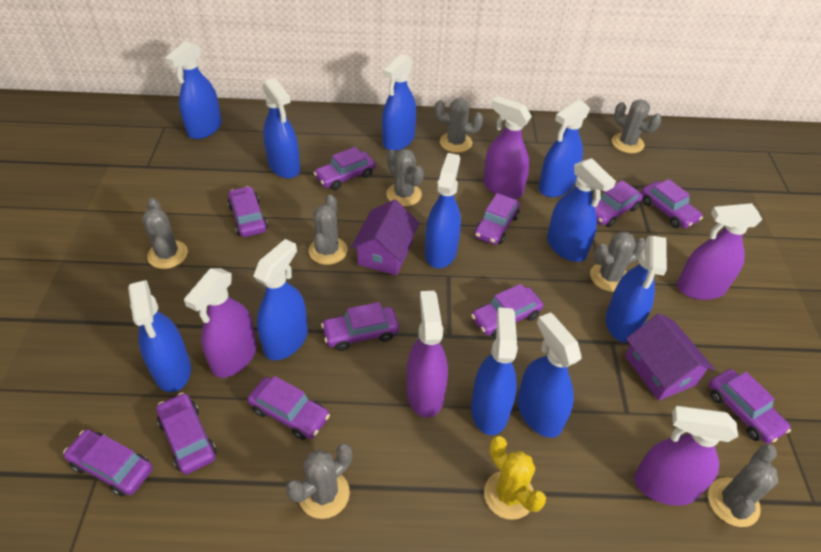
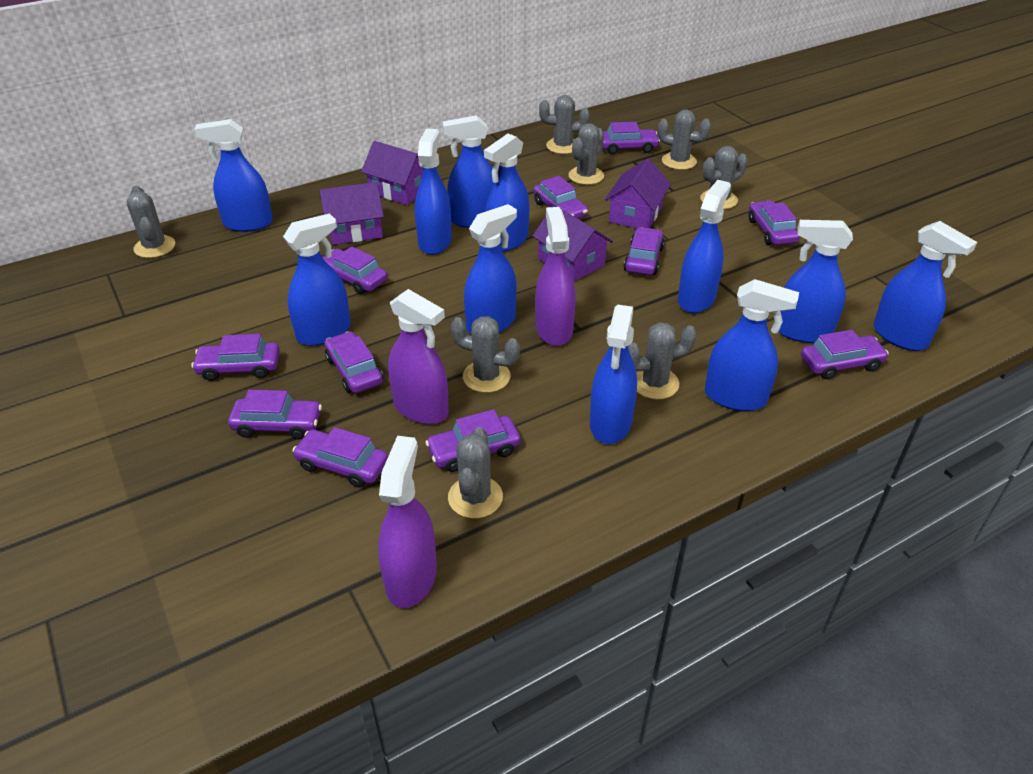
purple house: 2 -> 4
purple spray bottle: 5 -> 3
yellow cactus: 1 -> 0

